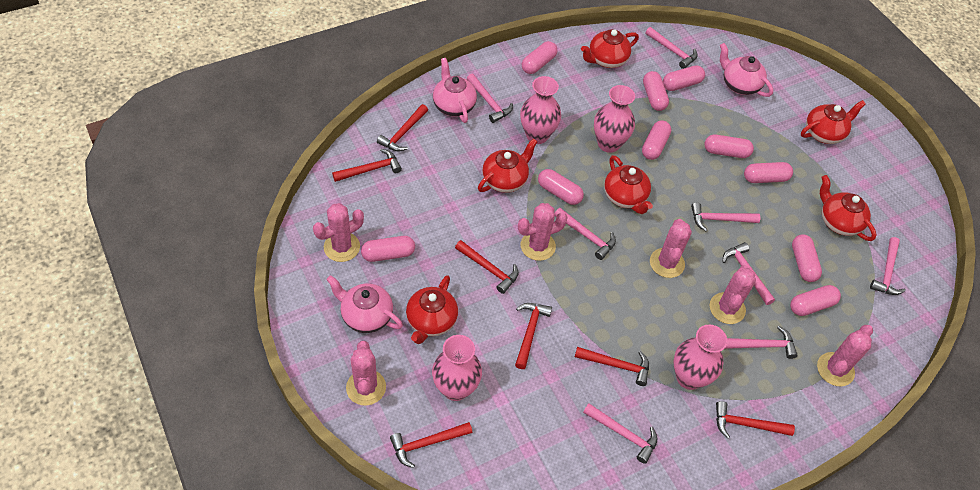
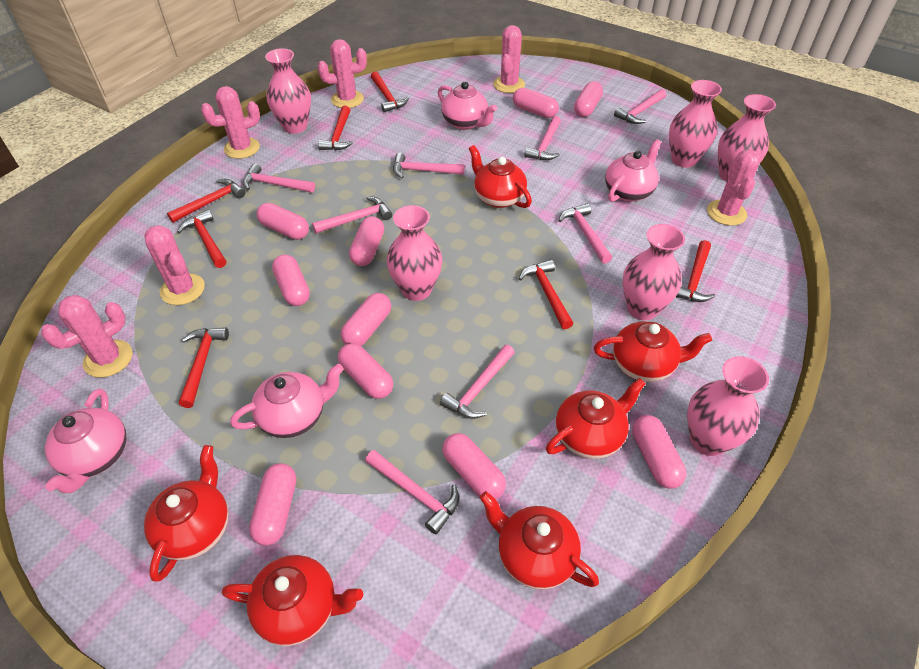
pink teapot: 3 -> 4
pink vase: 4 -> 6

